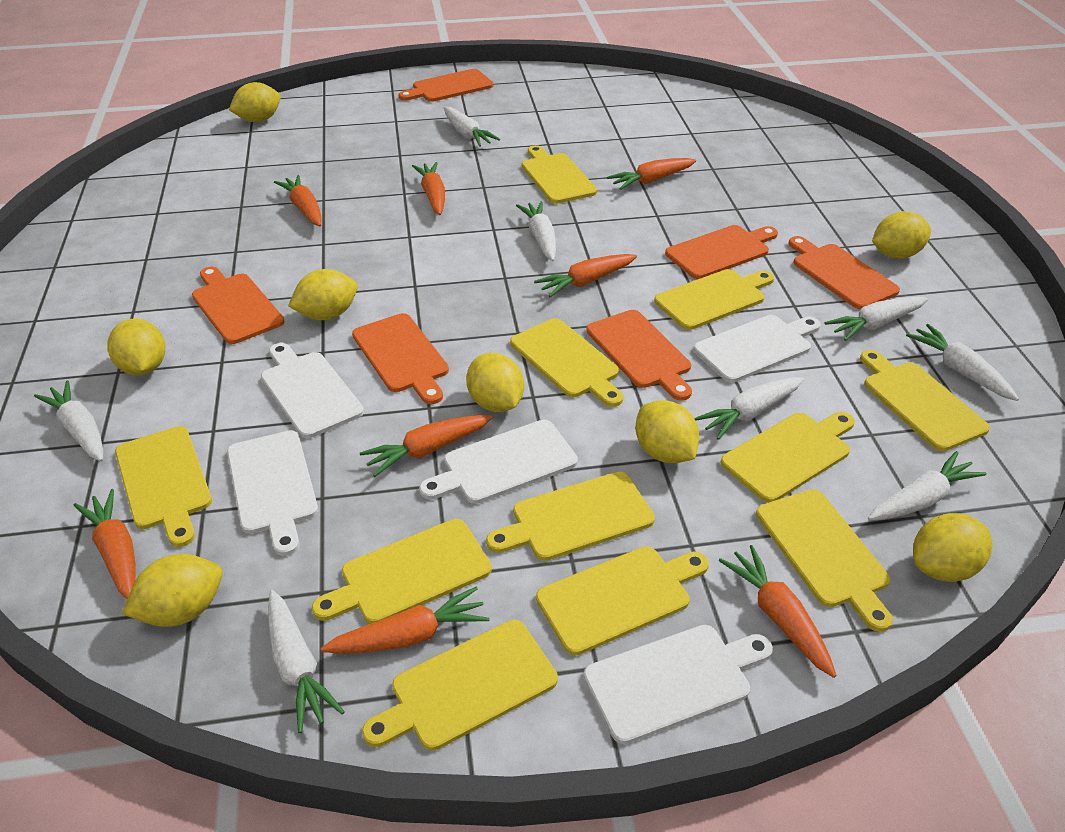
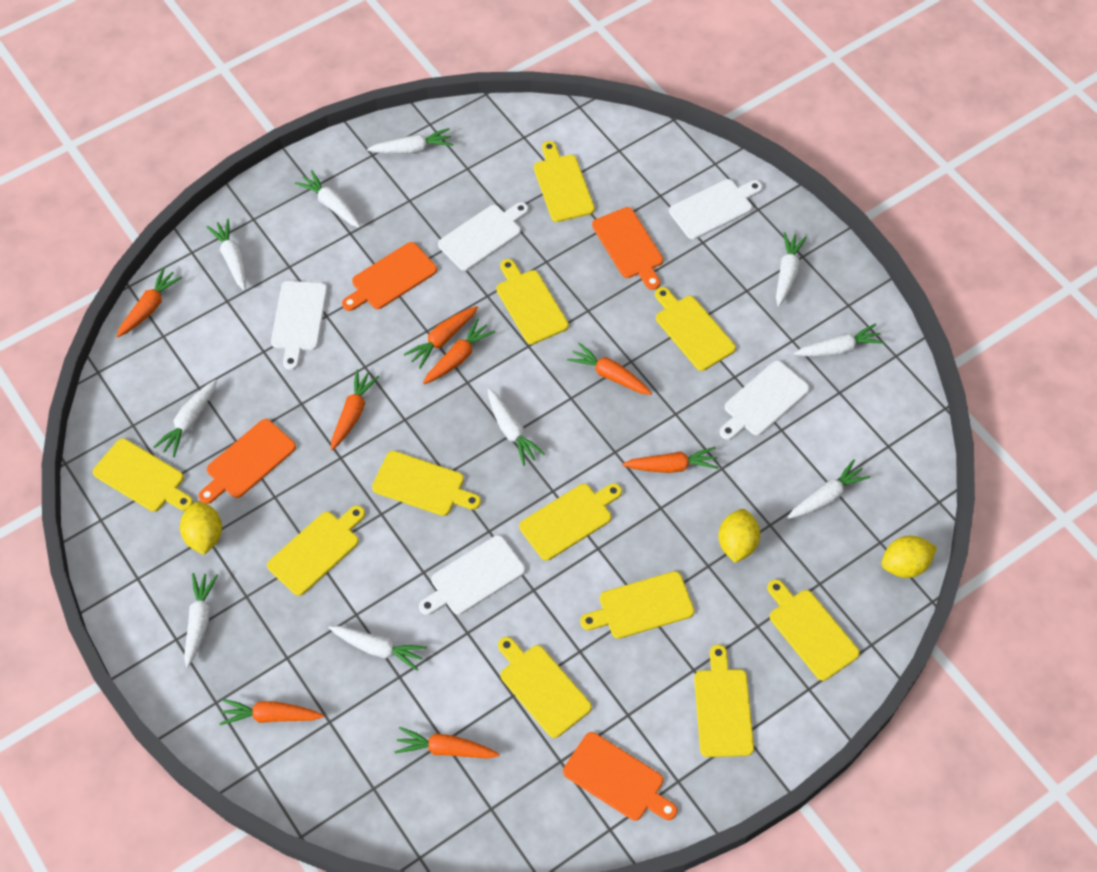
orange cutting board: 6 -> 4
white carrot: 8 -> 10
yellow lemon: 8 -> 3

